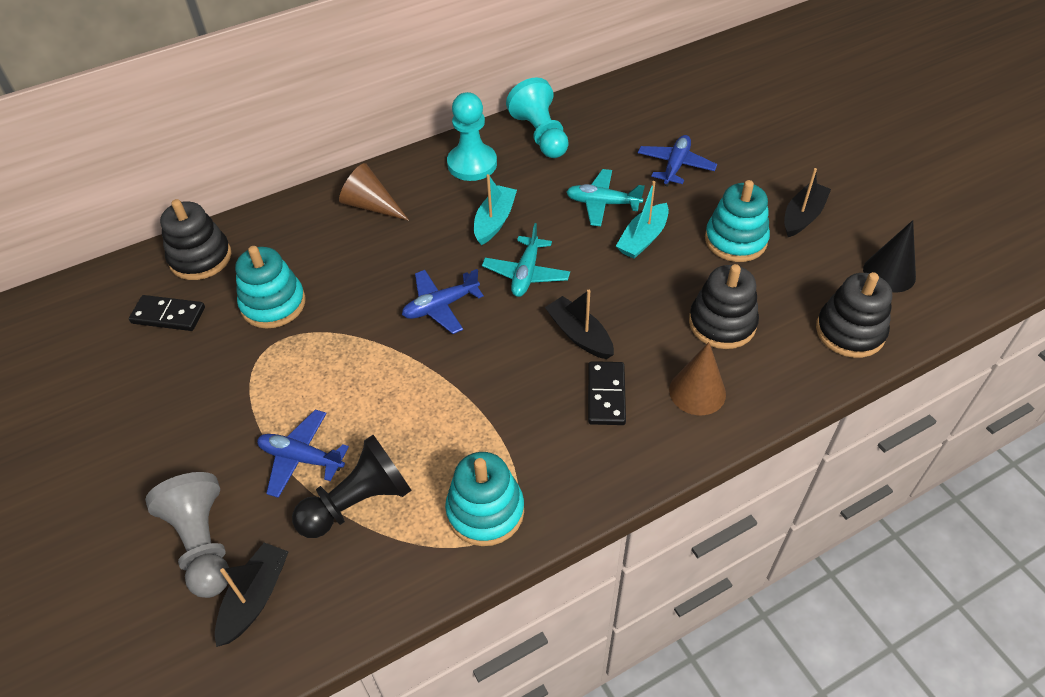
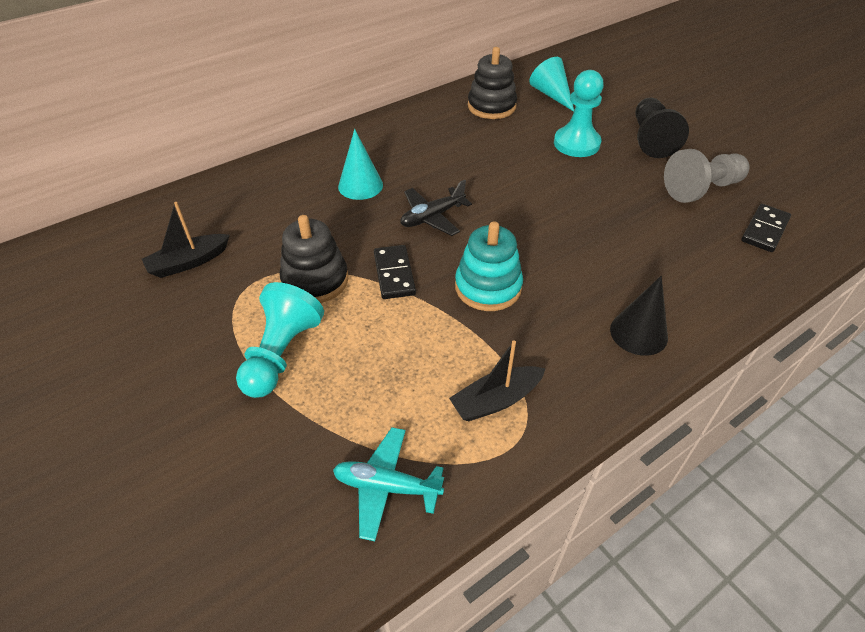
black boat: 3 -> 2
black plane: 0 -> 1
black stacking toy: 3 -> 2
blue plane: 3 -> 0
brown cone: 2 -> 0
turquoise boat: 2 -> 0
turquoise cone: 0 -> 2
turquoise plane: 2 -> 1
turquoise stacking toy: 3 -> 1

